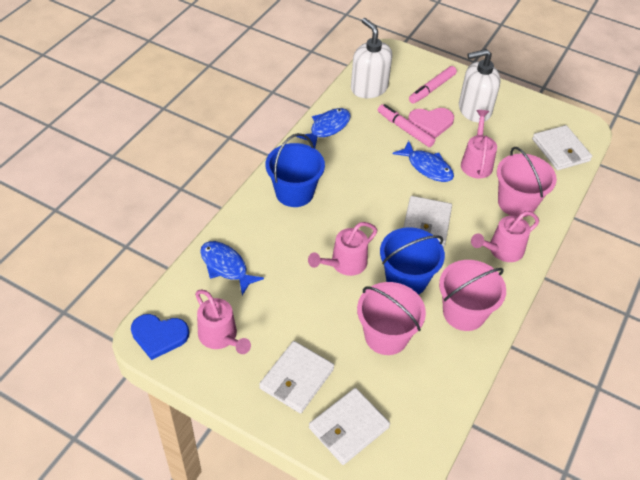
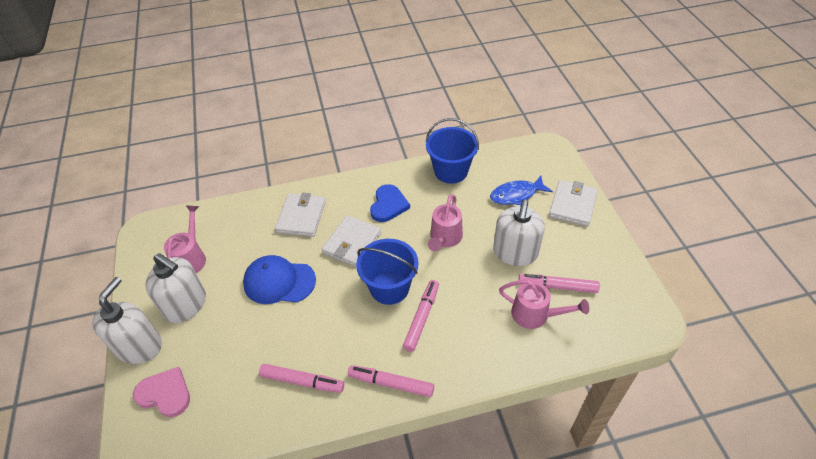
blue cap: 0 -> 1
blue fish: 3 -> 1
pink bucket: 3 -> 0
pink marker: 2 -> 4
pink watering can: 4 -> 3
white soap dispenser: 2 -> 3
white wallet: 4 -> 3

